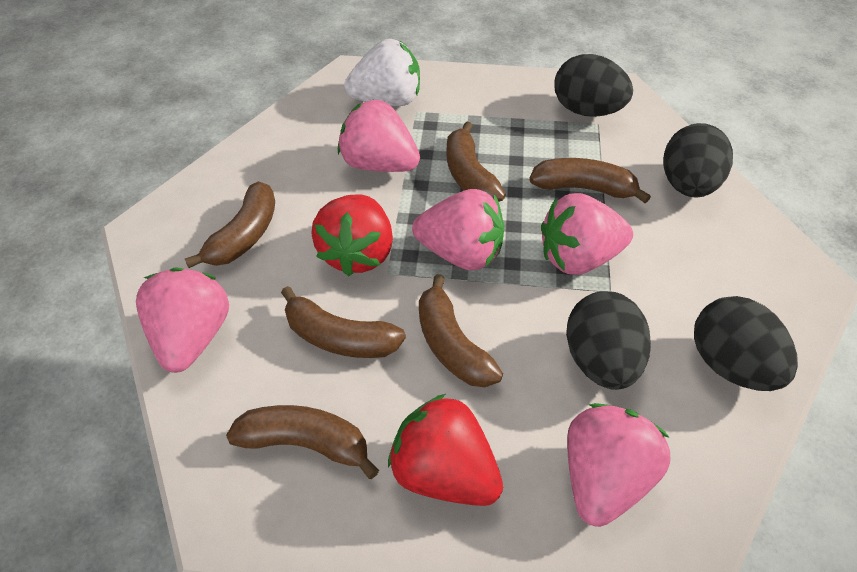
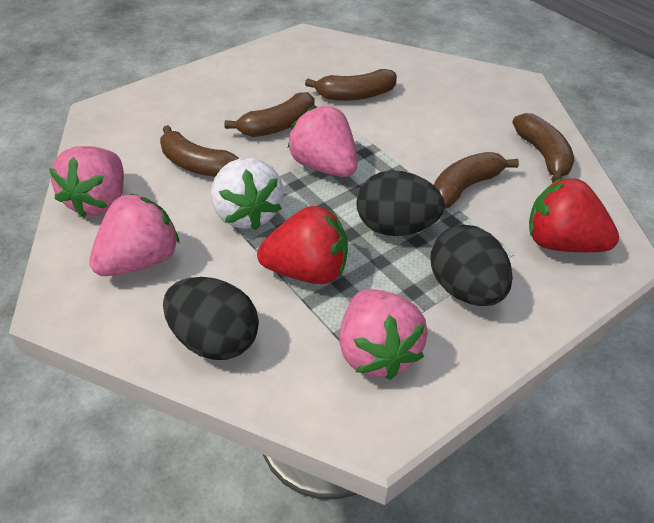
black egg: 4 -> 3
brown banana: 6 -> 5
pink strawberry: 5 -> 4

